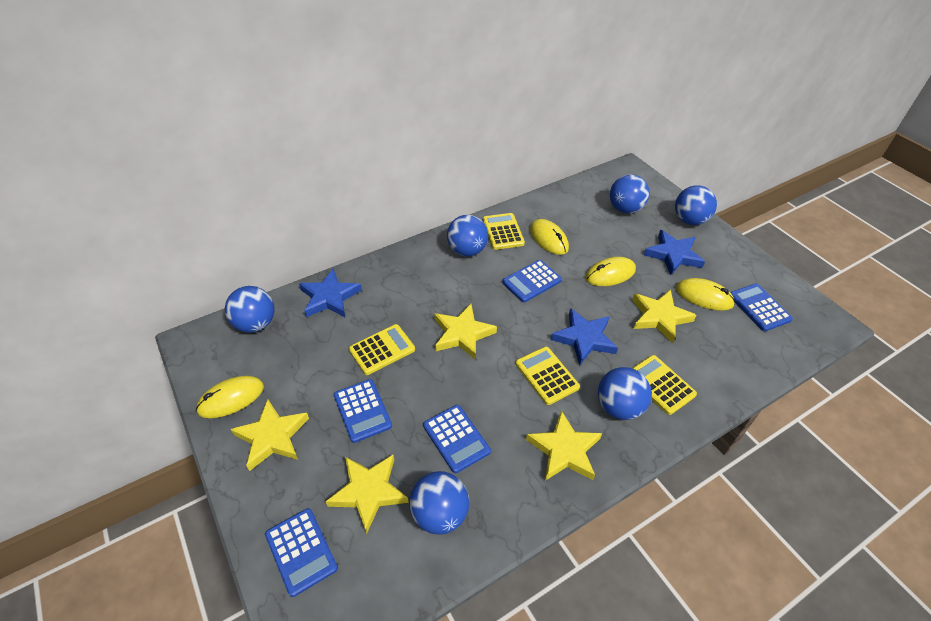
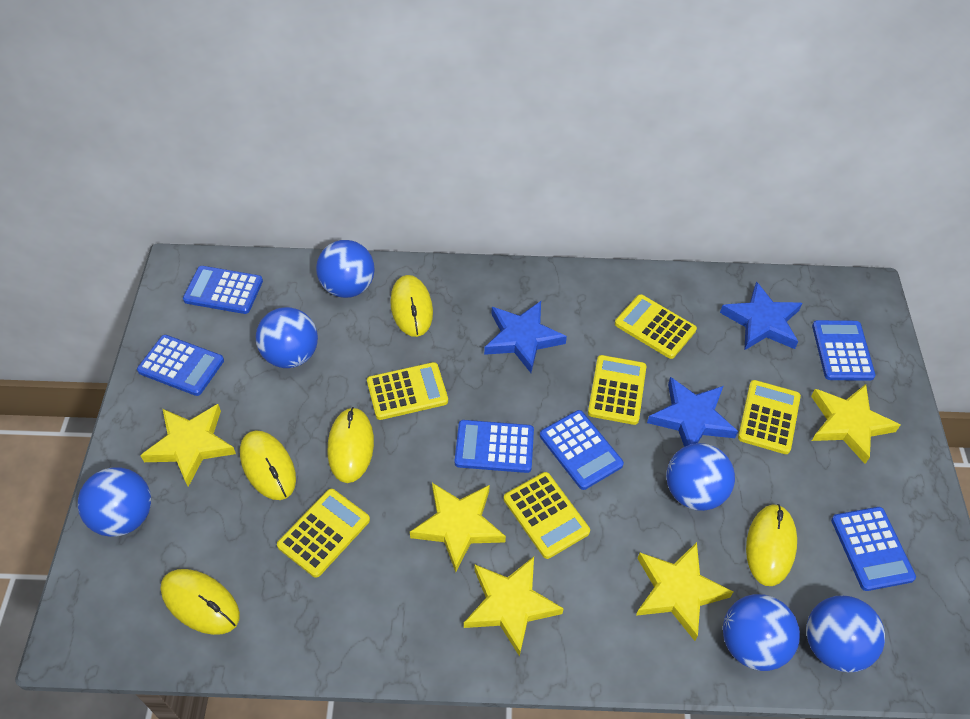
blue calculator: 5 -> 6
yellow calculator: 4 -> 6
yellow mouse: 4 -> 5

